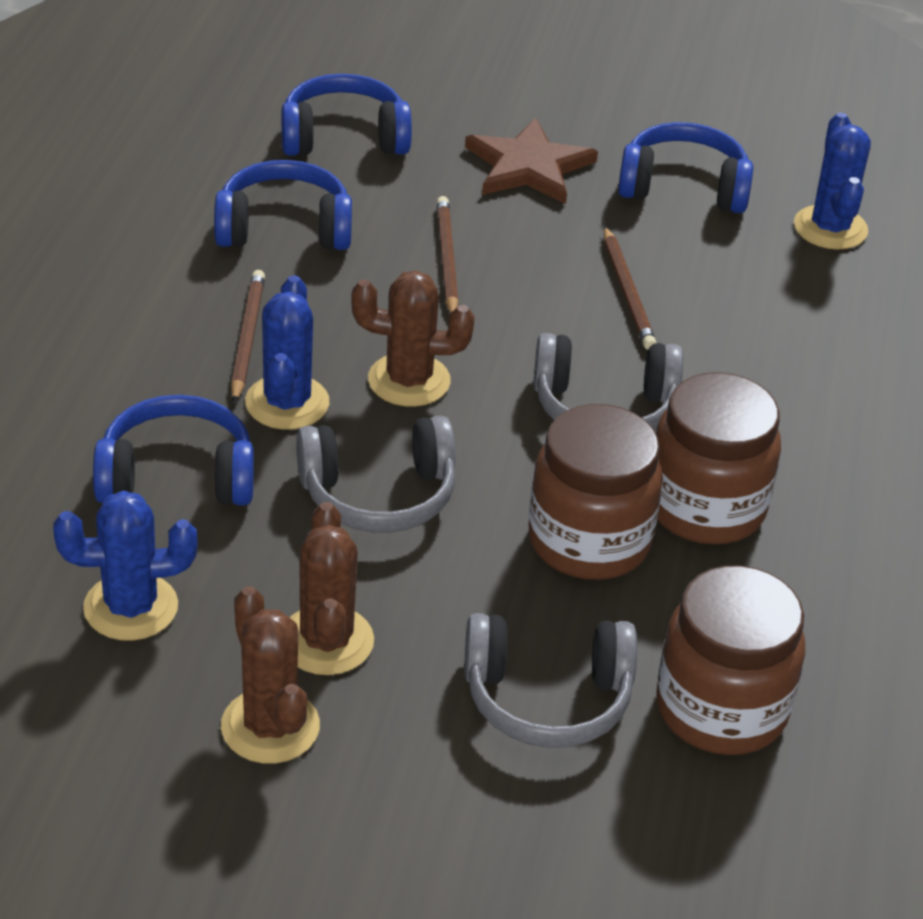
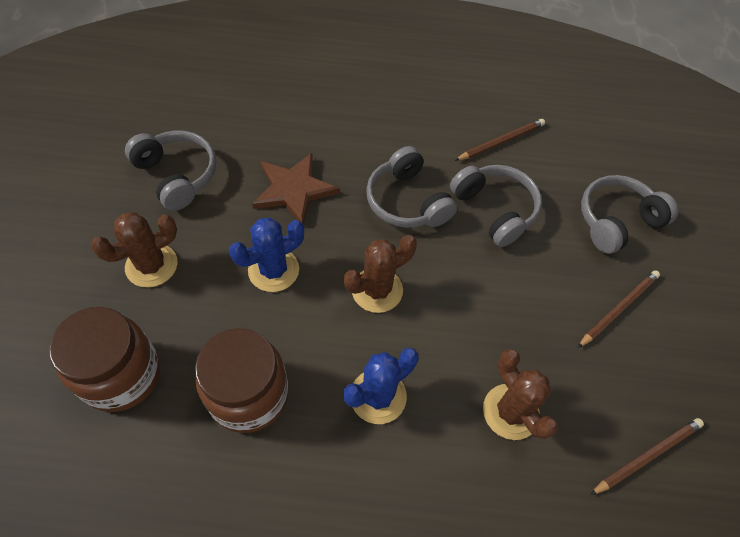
blue cactus: 3 -> 2
blue headphones: 4 -> 0
brown jar: 3 -> 2
grey headphones: 3 -> 4

